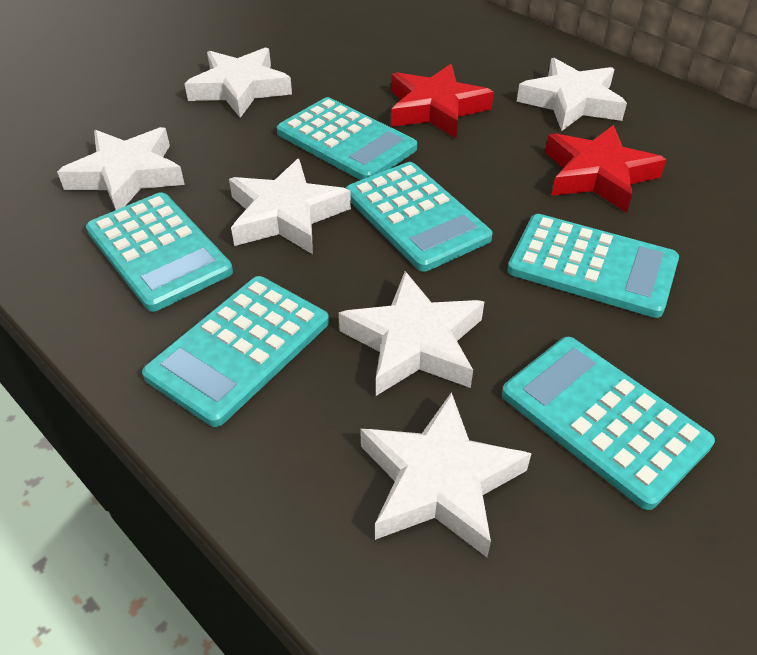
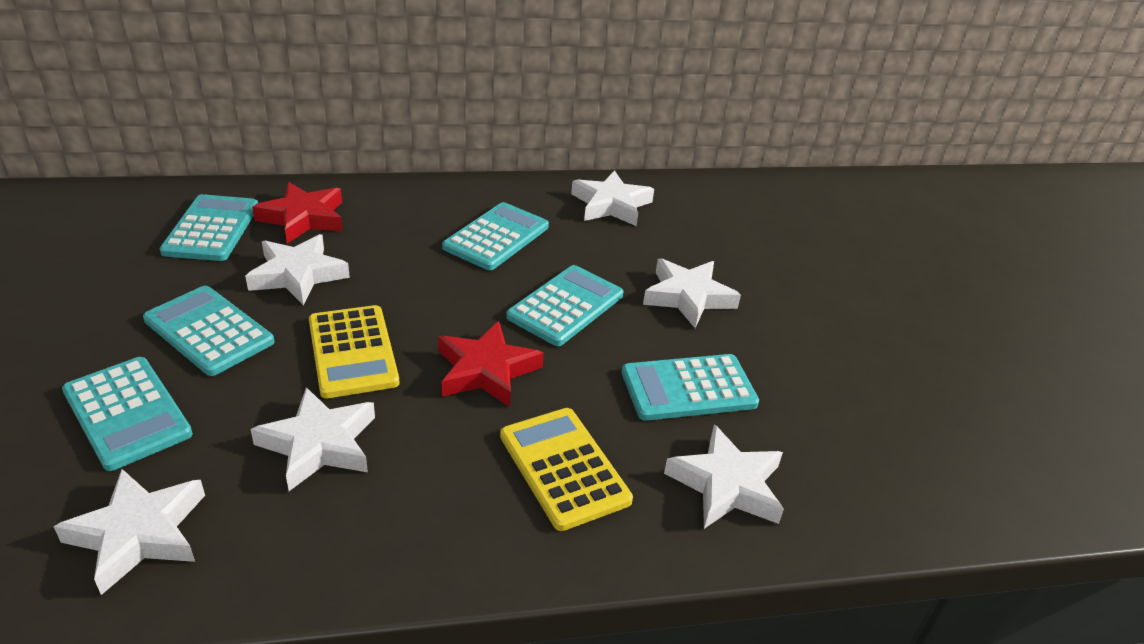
yellow calculator: 0 -> 2

